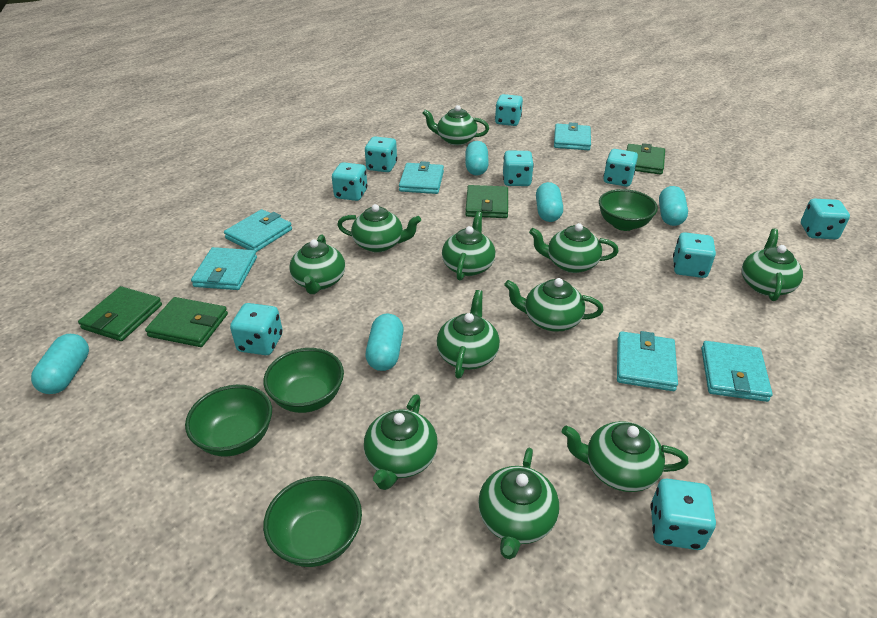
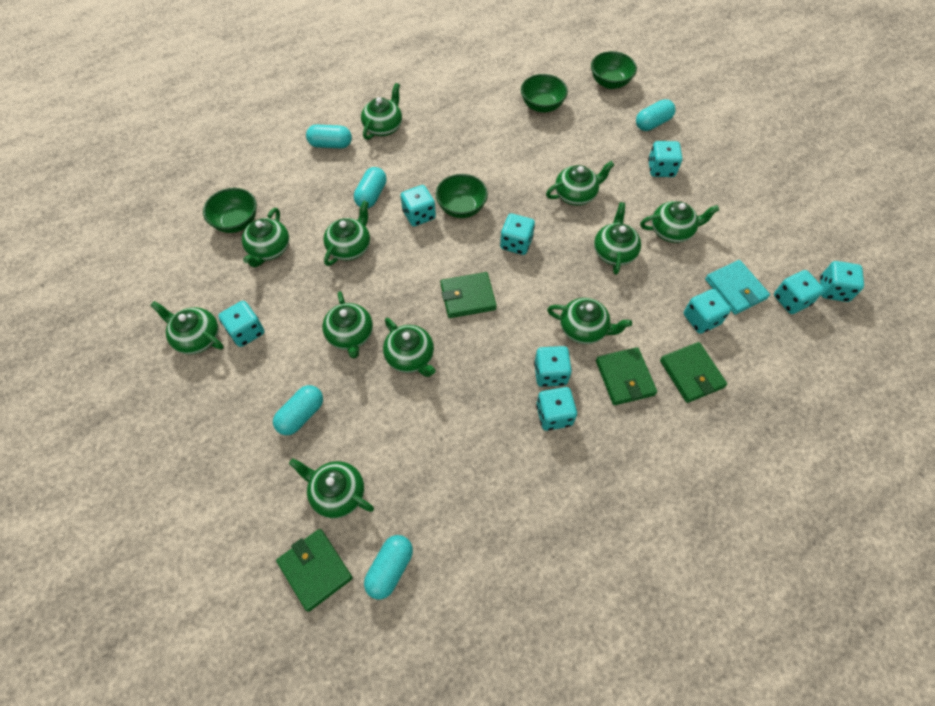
turquoise wallet: 6 -> 1

